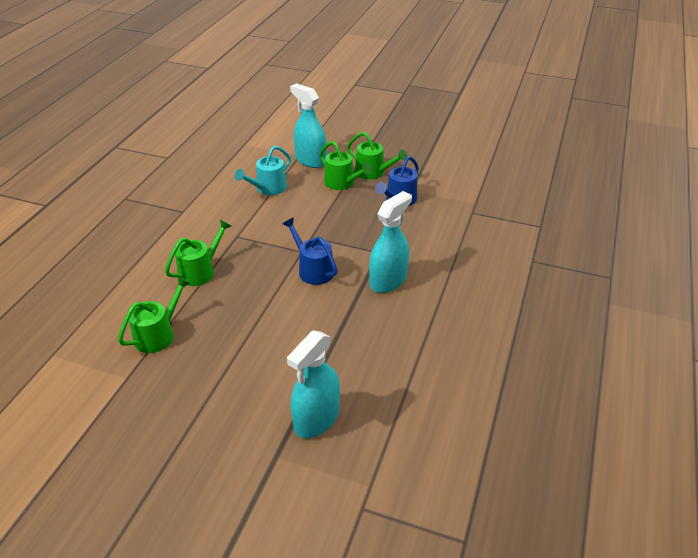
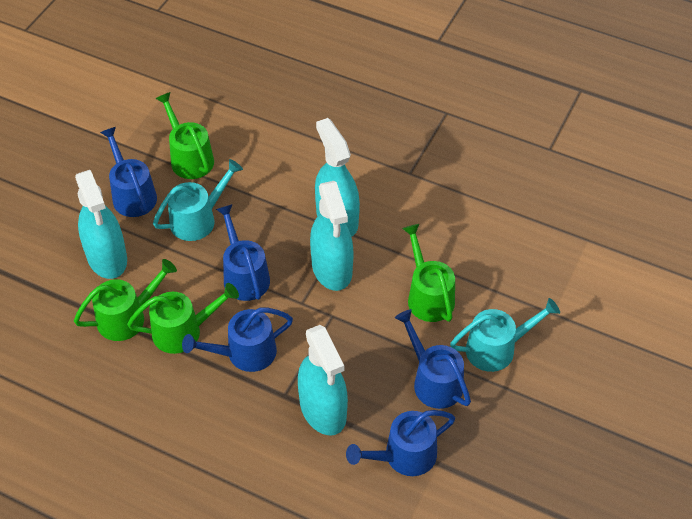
blue watering can: 2 -> 5
turquoise spray bottle: 3 -> 4
turquoise watering can: 1 -> 2

